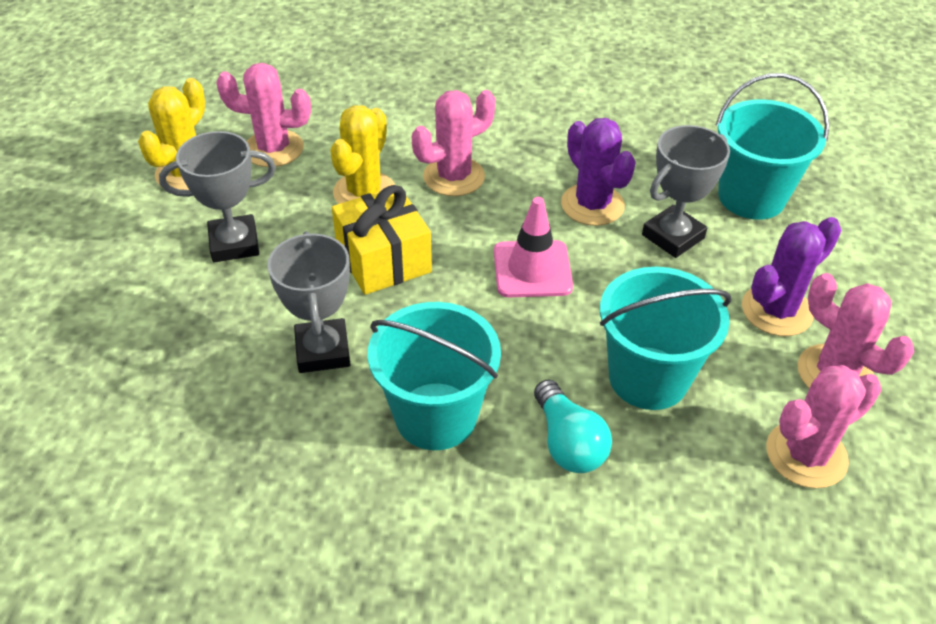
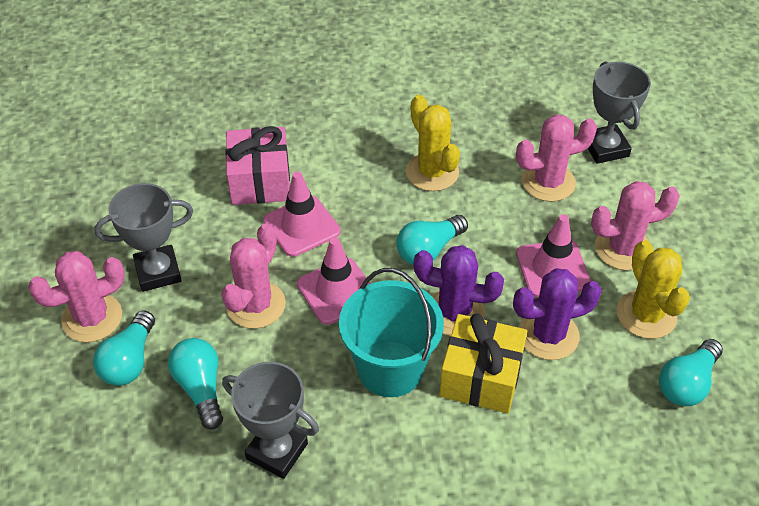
pink gift: 0 -> 1
pink traffic cone: 1 -> 3
turquoise bucket: 3 -> 1
turquoise light bulb: 1 -> 4

